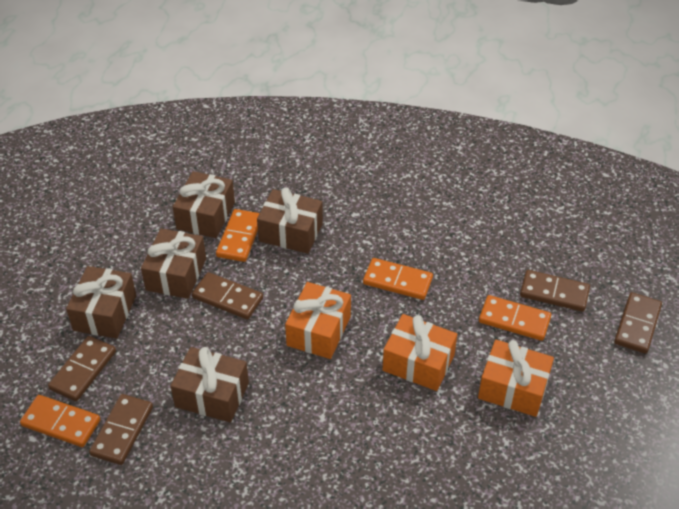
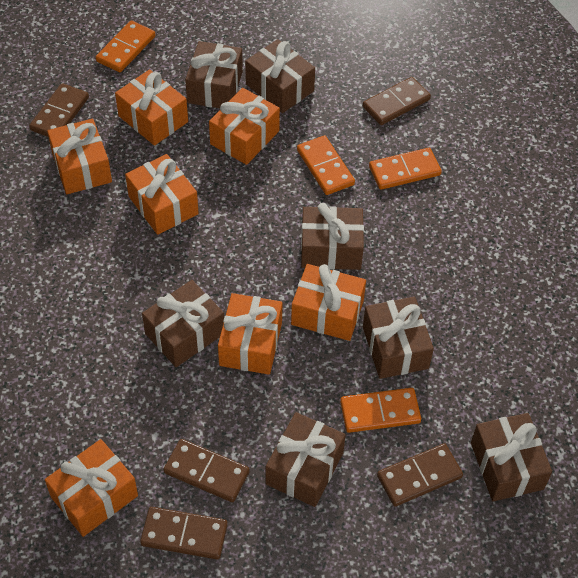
brown gift: 5 -> 7
orange gift: 3 -> 7

